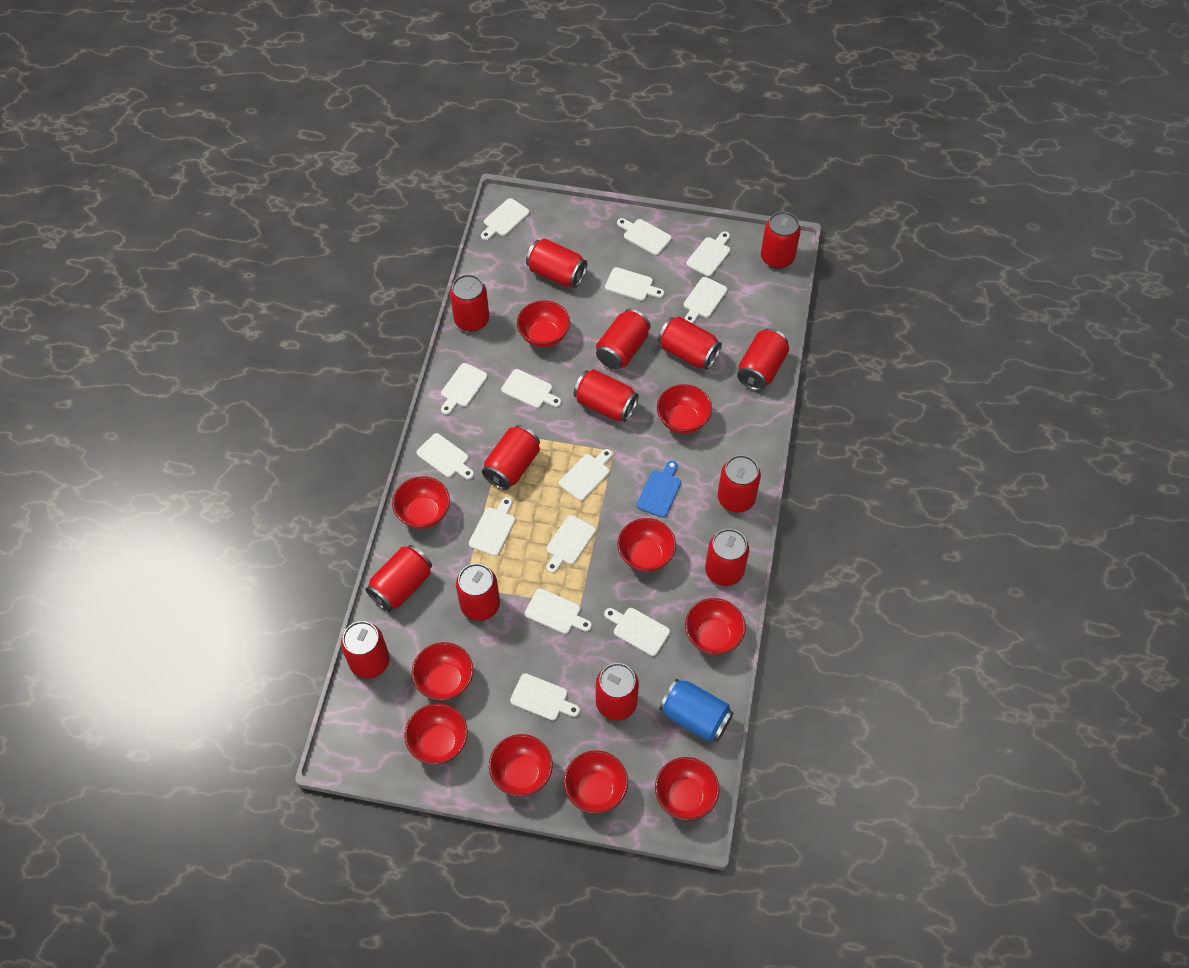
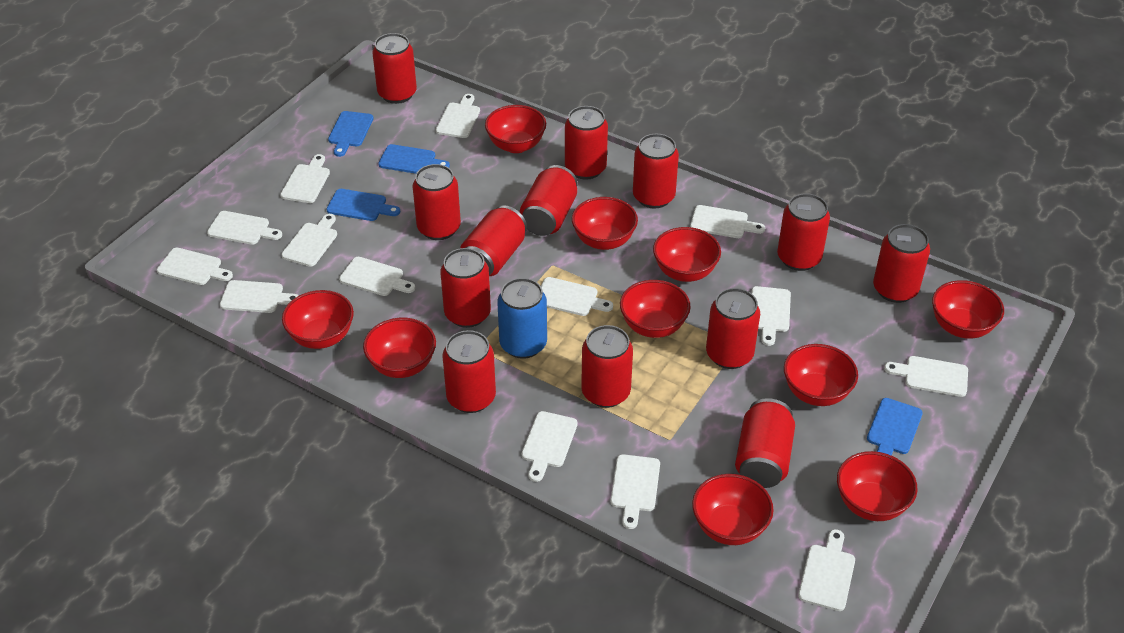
blue cutting board: 1 -> 4
red can: 14 -> 13

